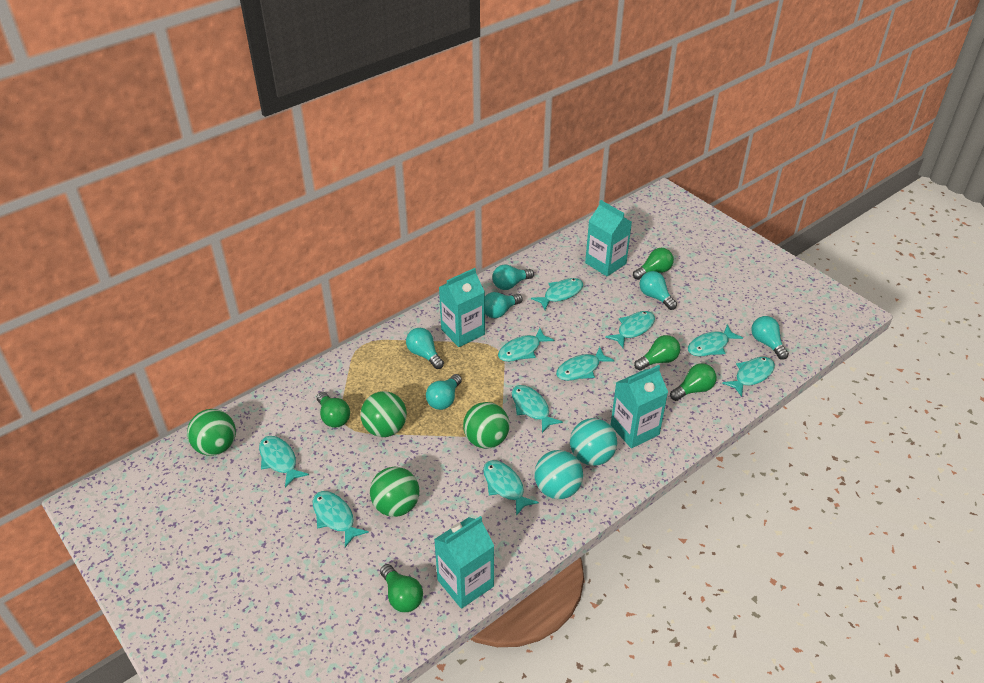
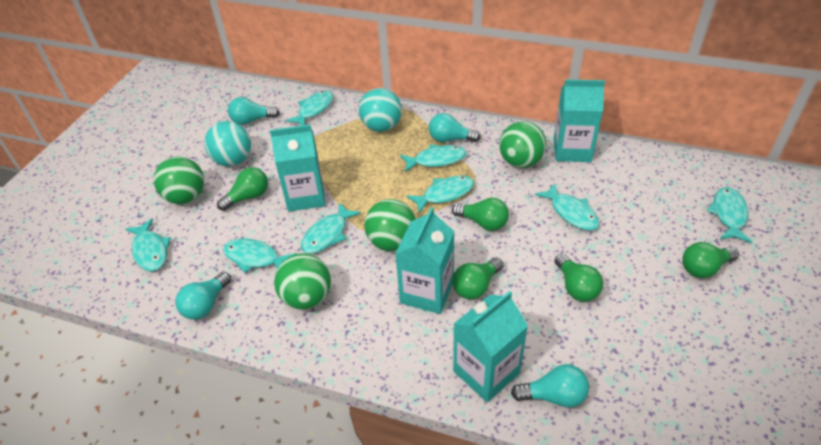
turquoise fish: 10 -> 8
turquoise light bulb: 6 -> 4

